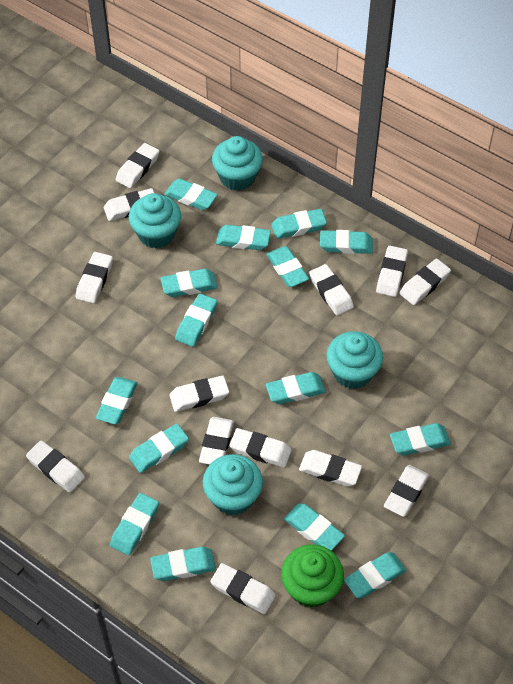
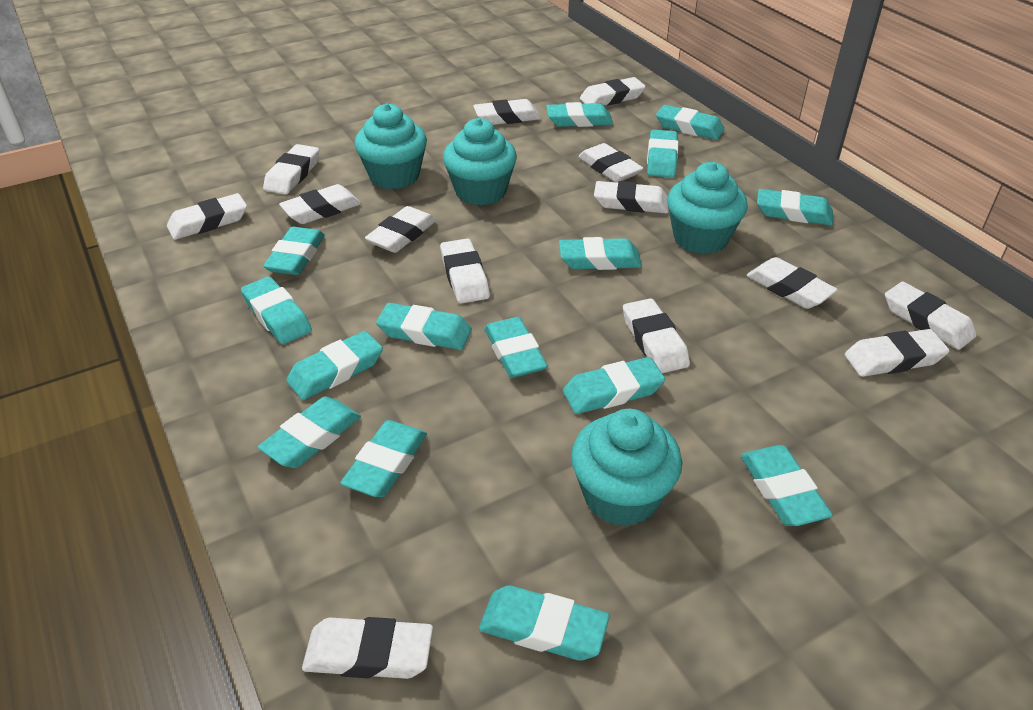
green cupcake: 1 -> 0
white eraser: 13 -> 14

